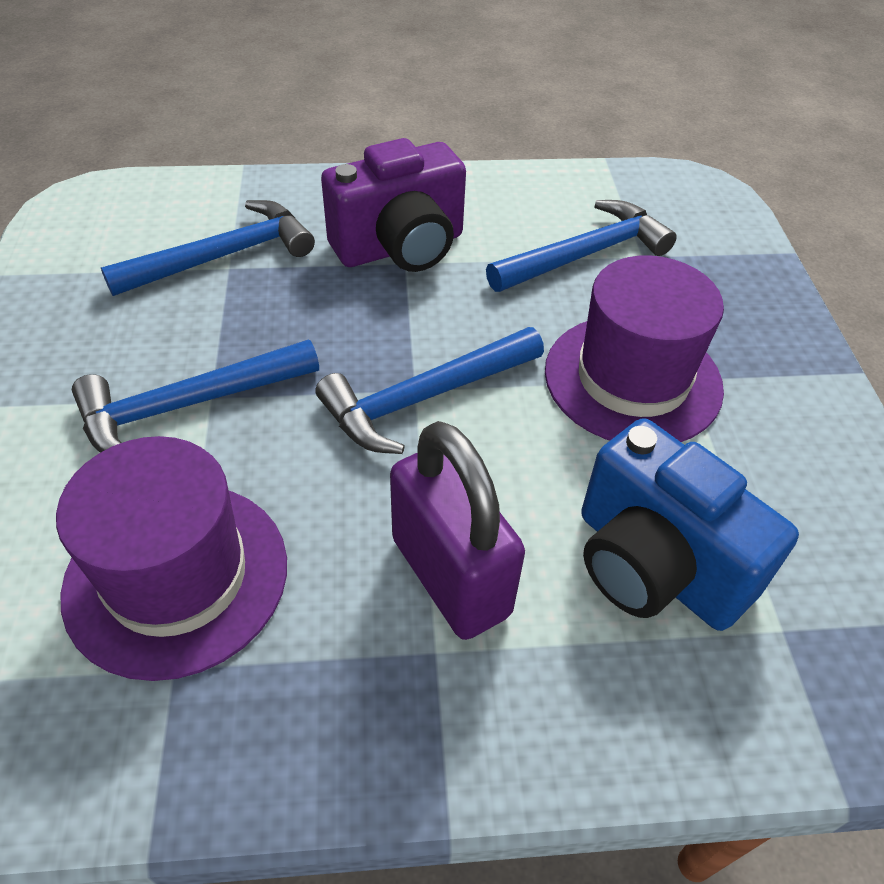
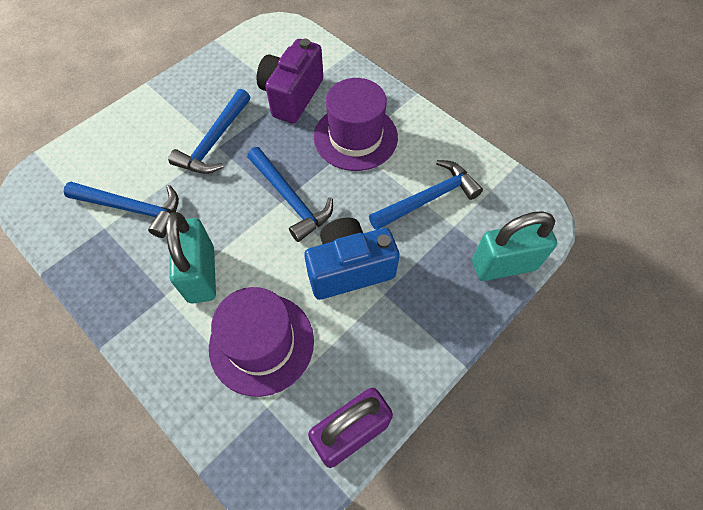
turquoise padlock: 0 -> 2

